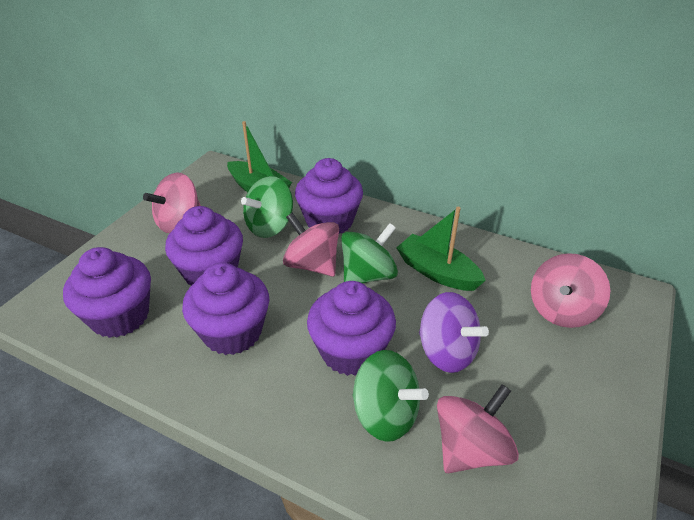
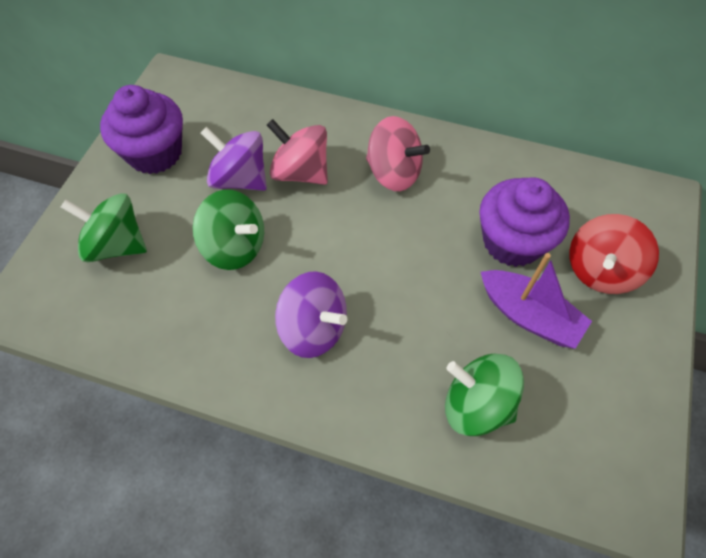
green boat: 2 -> 0
pink spinning top: 4 -> 2
purple boat: 0 -> 1
purple cupcake: 5 -> 2
purple spinning top: 1 -> 2
red spinning top: 0 -> 1

